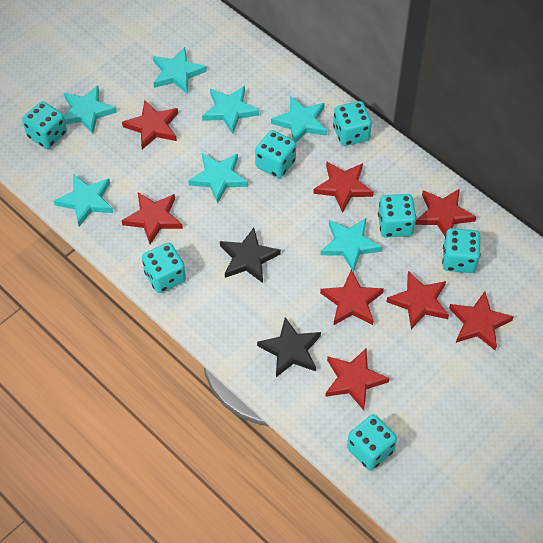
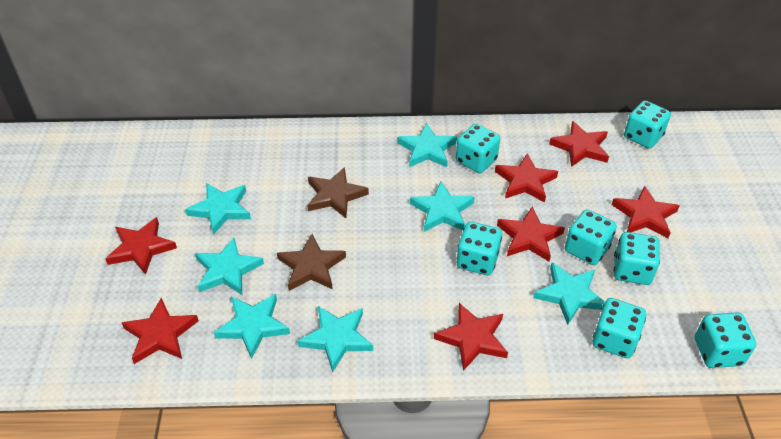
black star: 2 -> 0
brown star: 0 -> 2
red star: 8 -> 7

